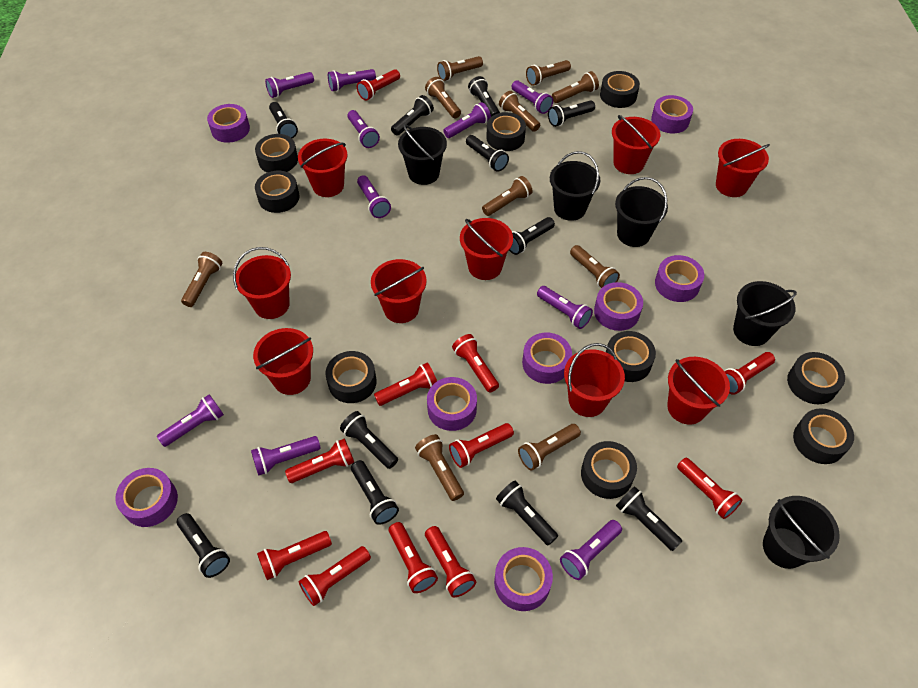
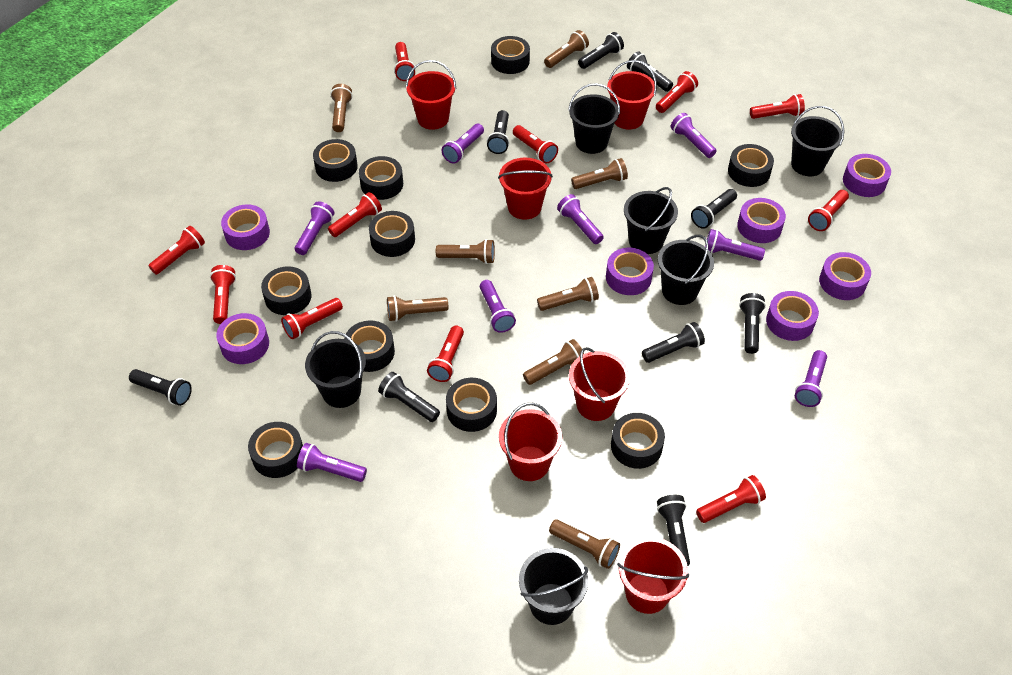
black bucket: 5 -> 6
black flashlight: 11 -> 9
black tape: 9 -> 10
brown flashlight: 10 -> 8
purple flashlight: 10 -> 8
purple tape: 8 -> 7
red bucket: 9 -> 6

